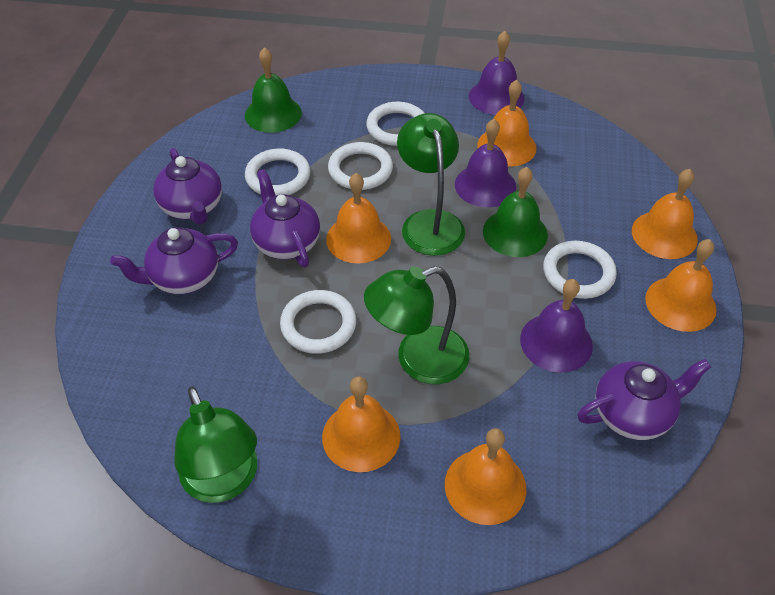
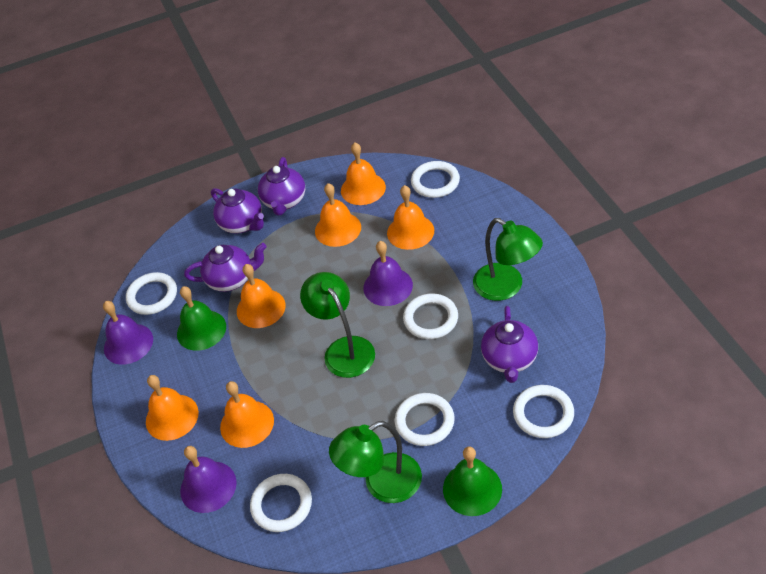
white ring: 5 -> 6

